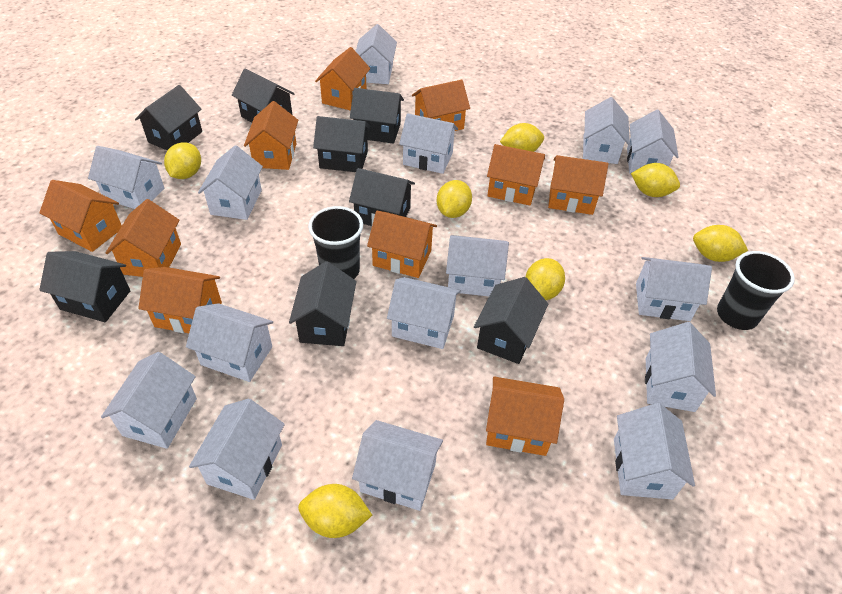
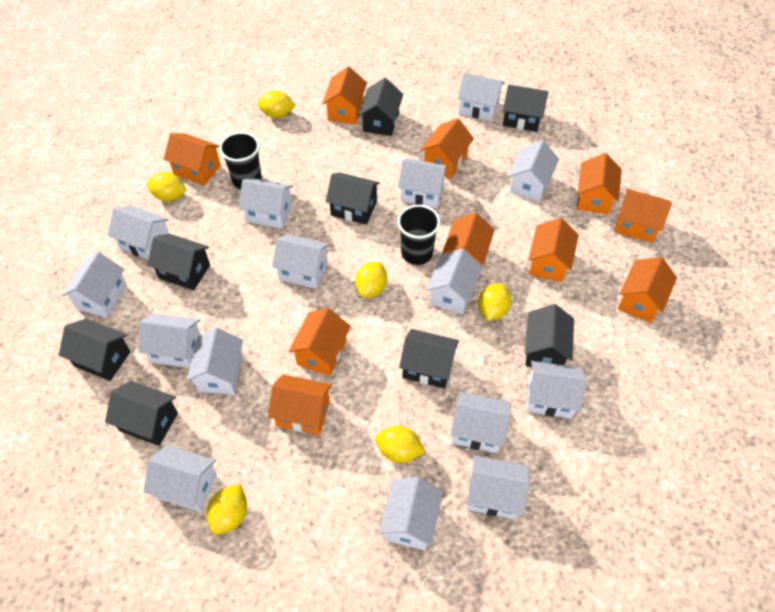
yellow lemon: 7 -> 6

